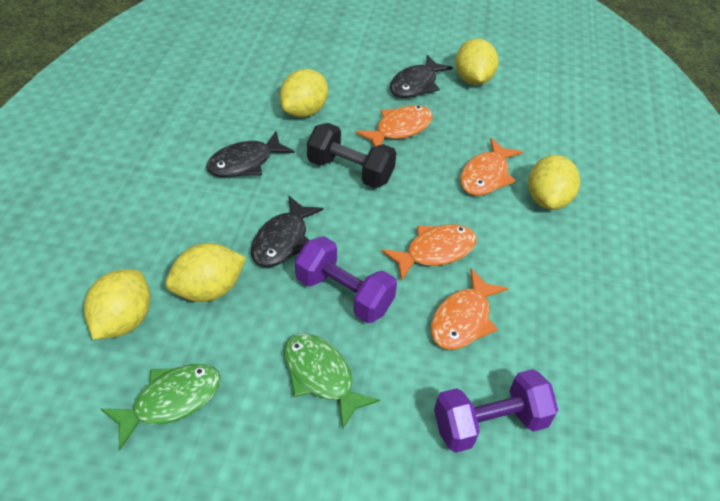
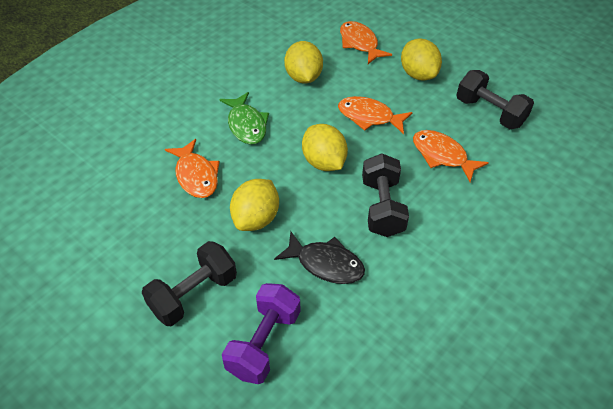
black dumbbell: 1 -> 3
black fish: 3 -> 1
green fish: 2 -> 1
purple dumbbell: 2 -> 1
yellow lemon: 5 -> 4

